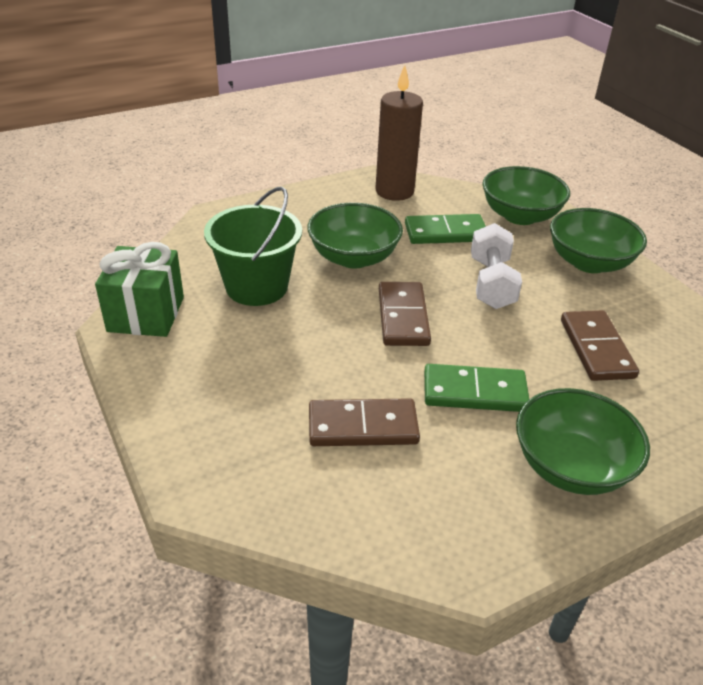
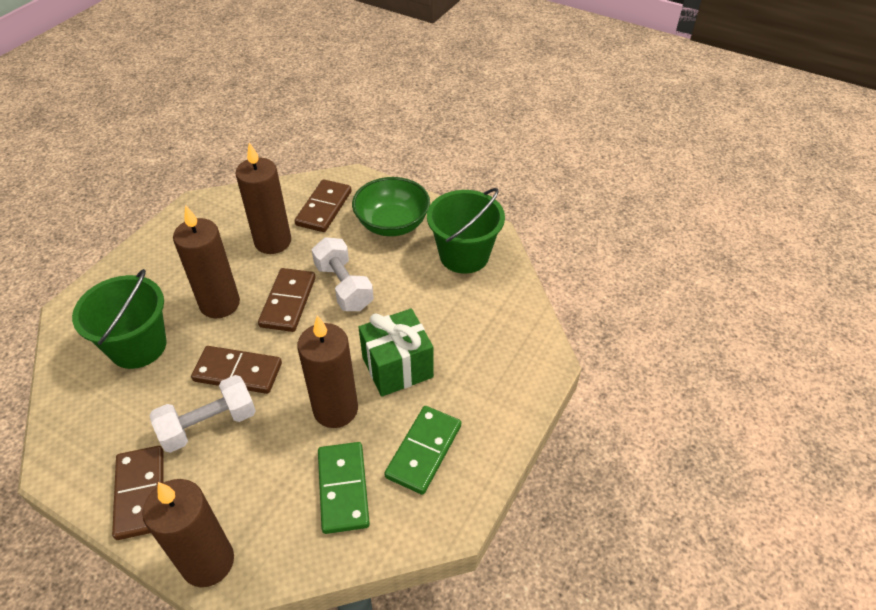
brown candle: 1 -> 4
brown domino: 3 -> 4
green bowl: 4 -> 1
green bucket: 1 -> 2
white dumbbell: 1 -> 2

